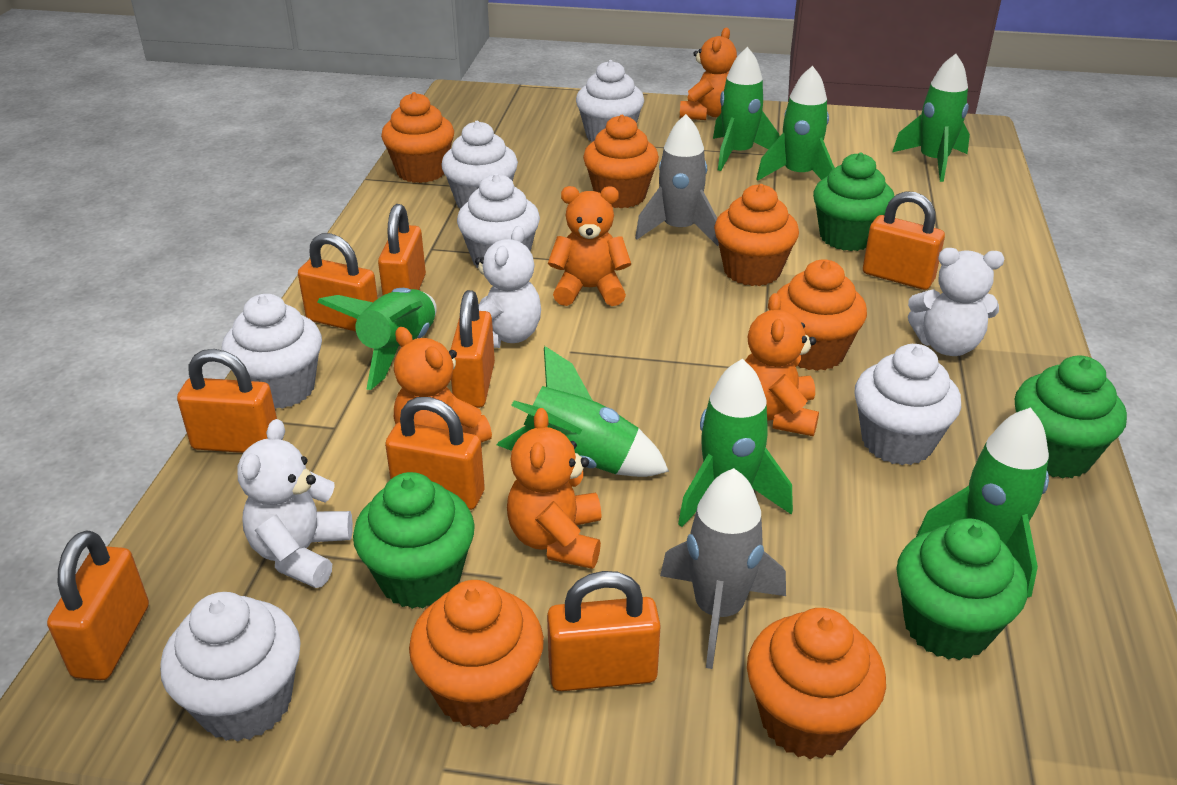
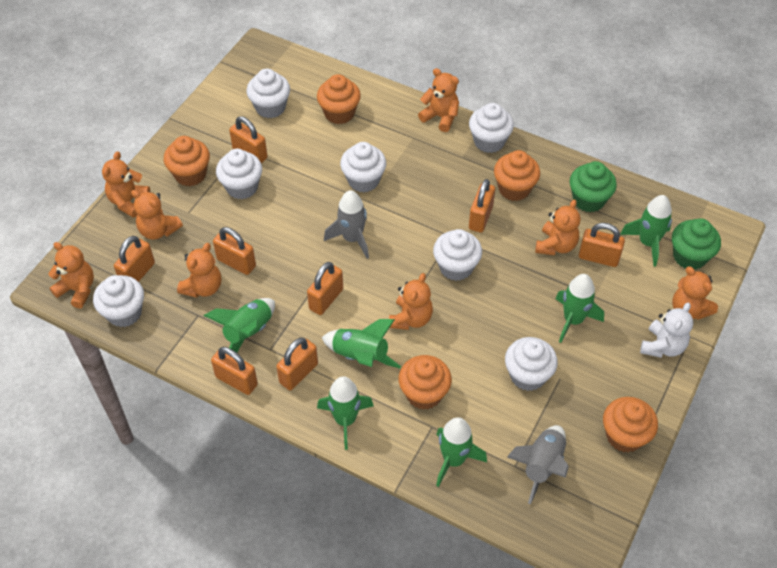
green cupcake: 4 -> 2
green rocket: 7 -> 6
orange cupcake: 6 -> 5
orange teddy bear: 5 -> 8
white cupcake: 6 -> 7
white teddy bear: 3 -> 1

